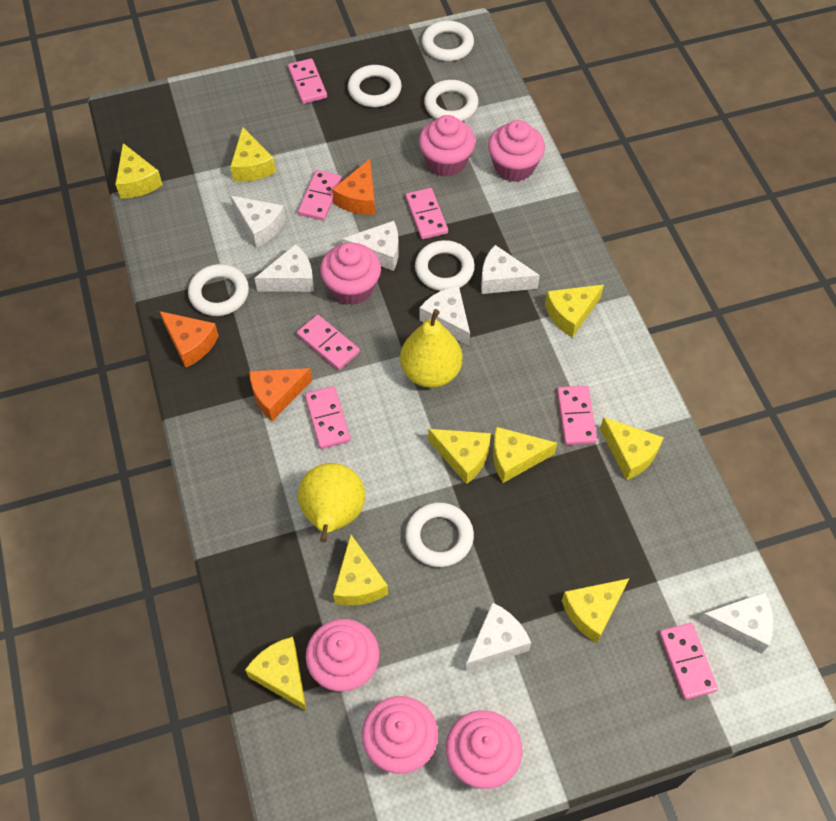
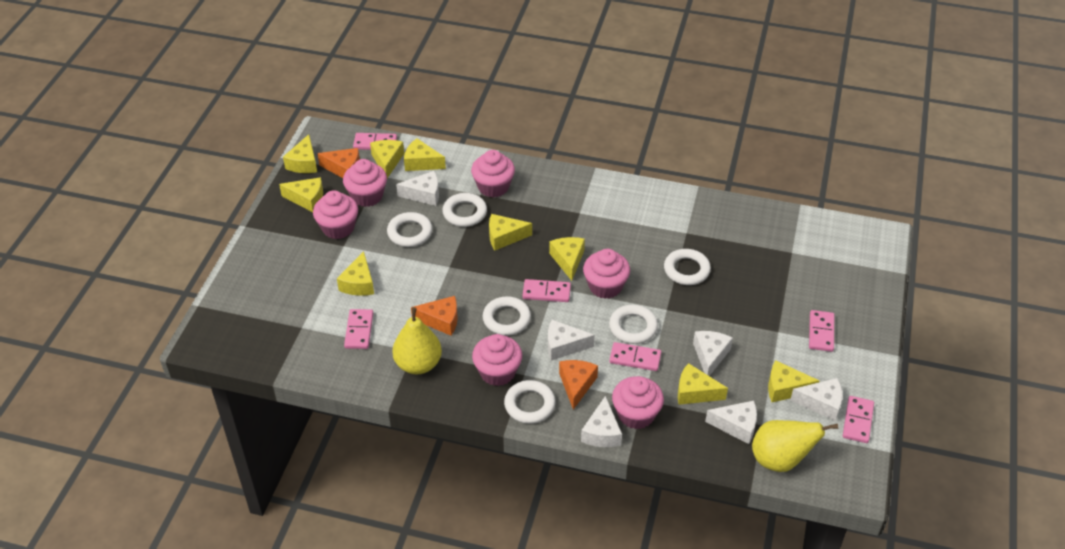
pink domino: 7 -> 6
white cheese: 7 -> 6

